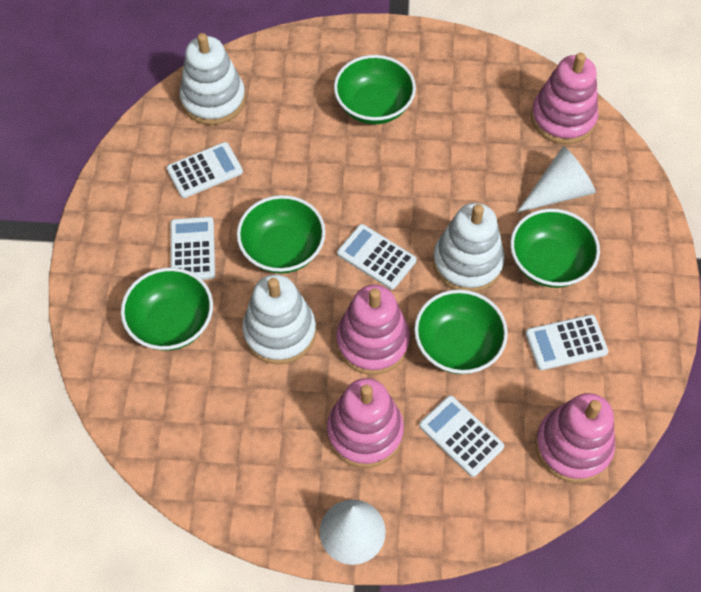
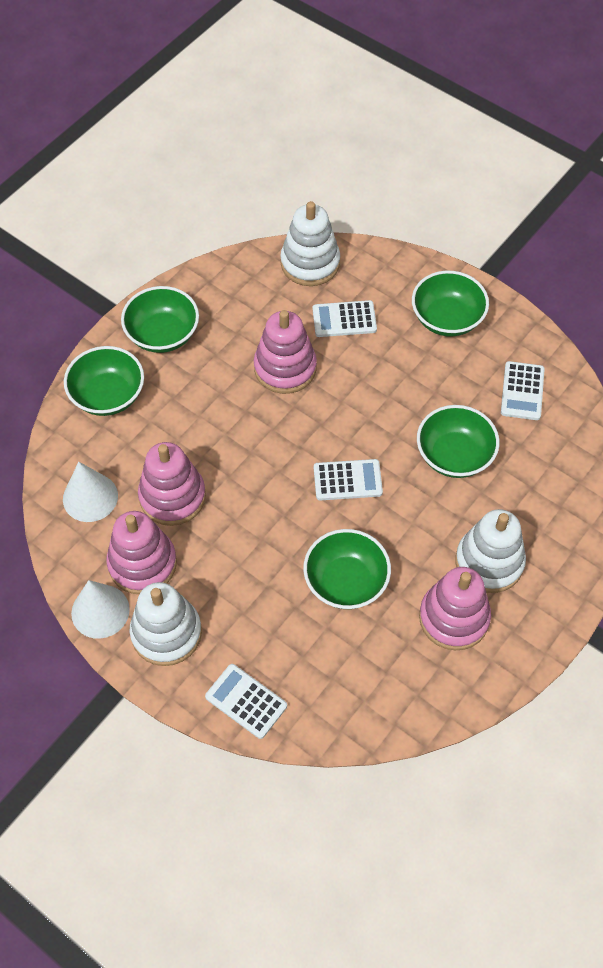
white calculator: 5 -> 4

